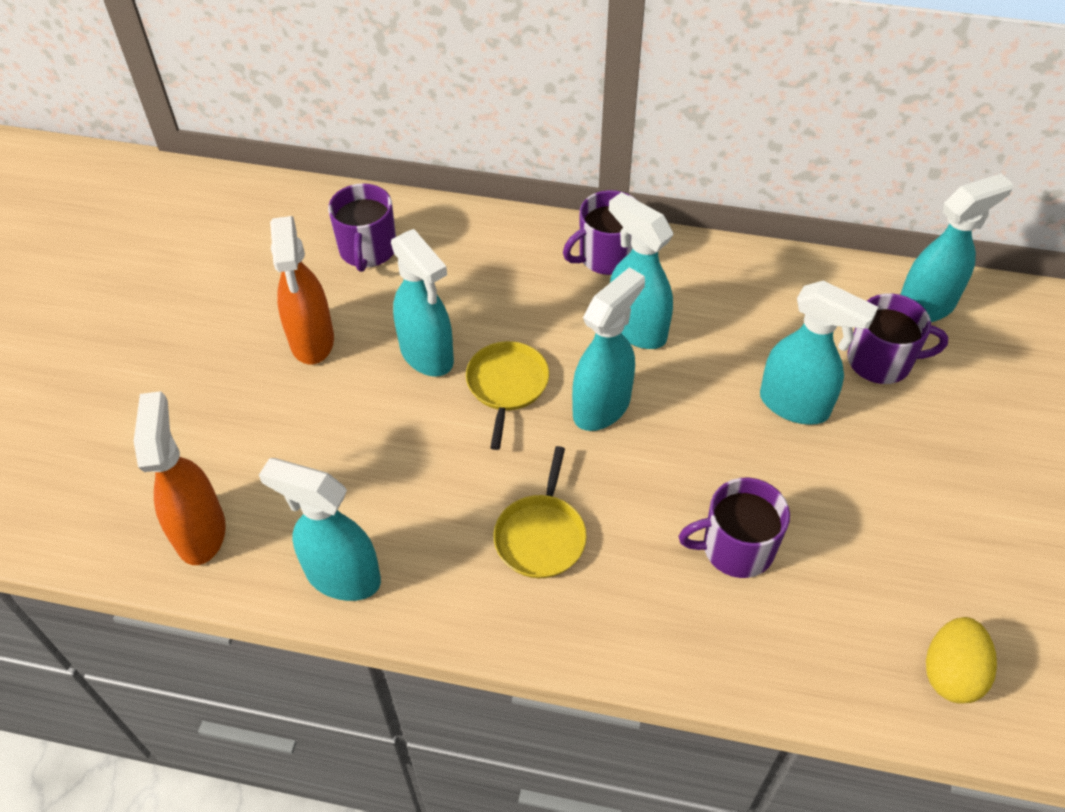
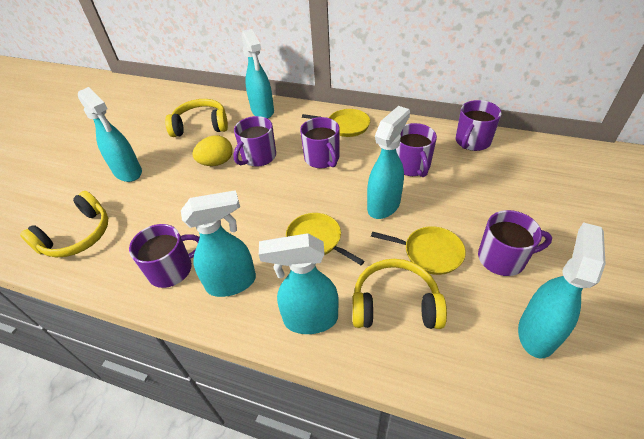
orange spray bottle: 2 -> 0
purple mug: 4 -> 6
yellow headphones: 0 -> 3
yellow pan: 2 -> 3

